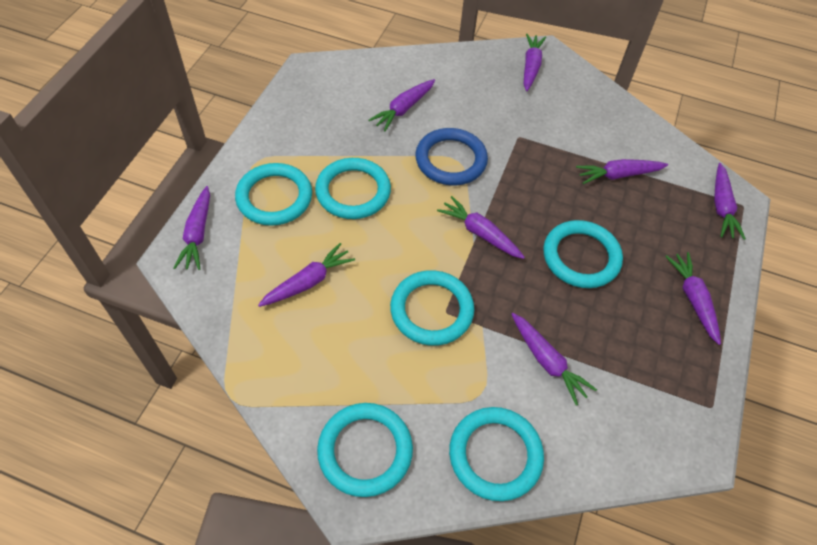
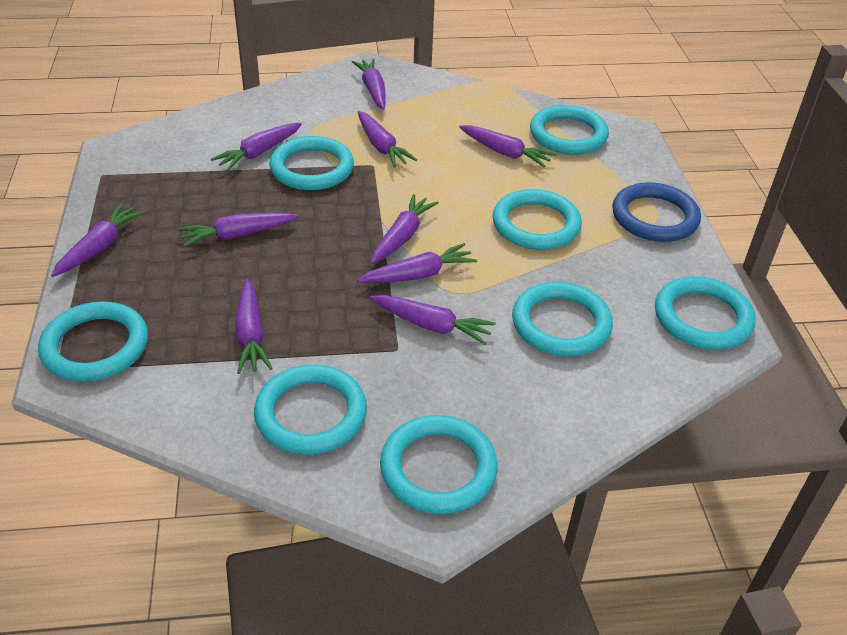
purple carrot: 9 -> 10
turquoise ring: 6 -> 8

